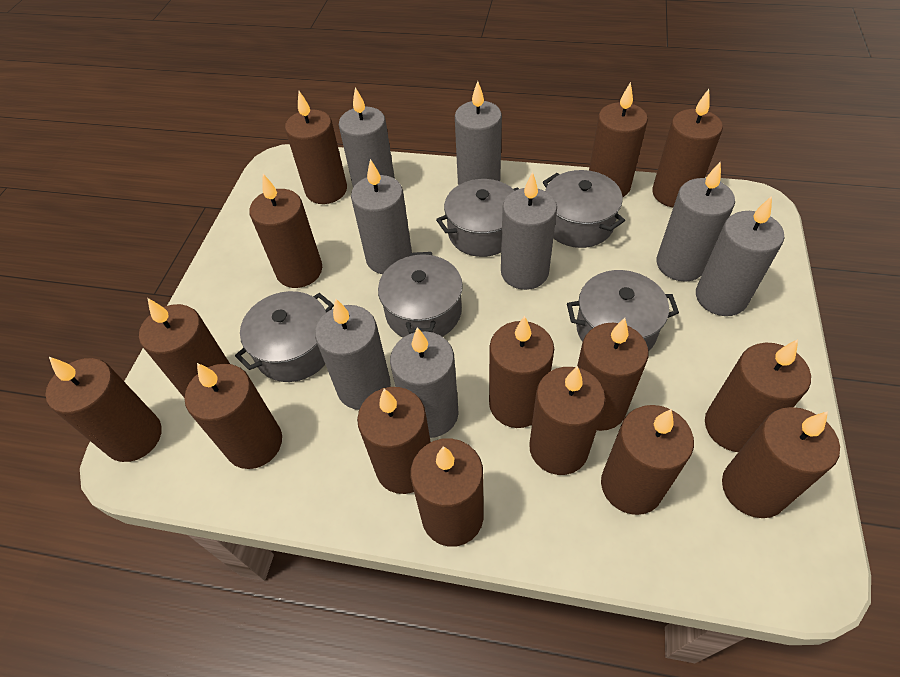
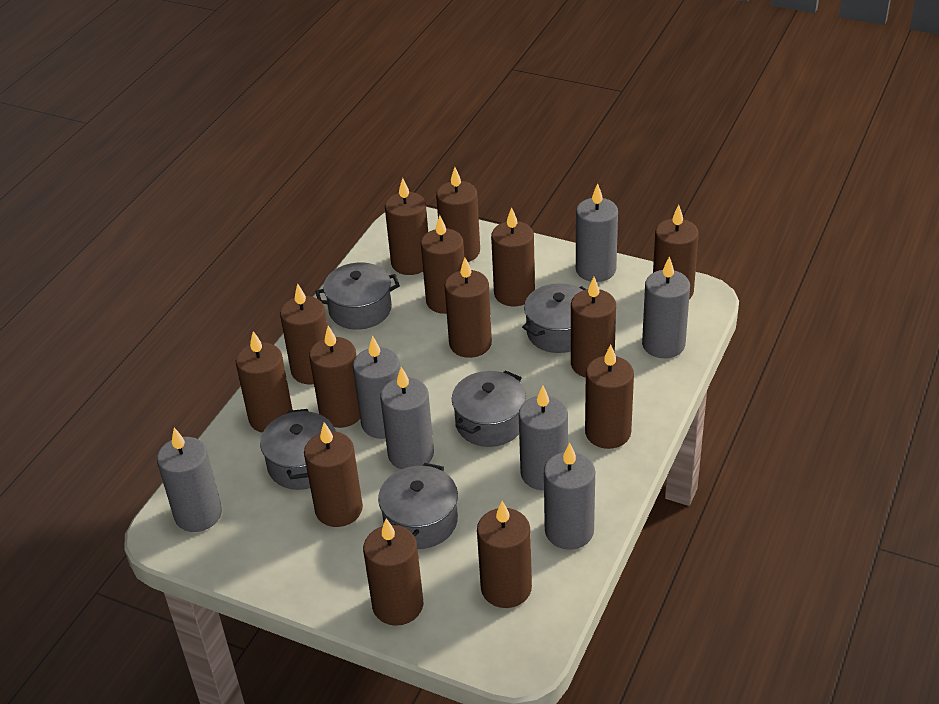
brown candle: 15 -> 14
grey candle: 8 -> 7

